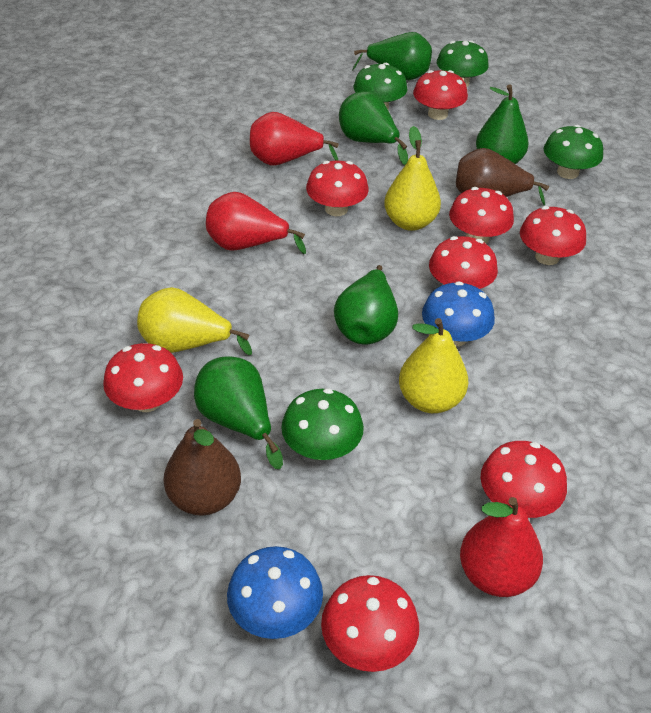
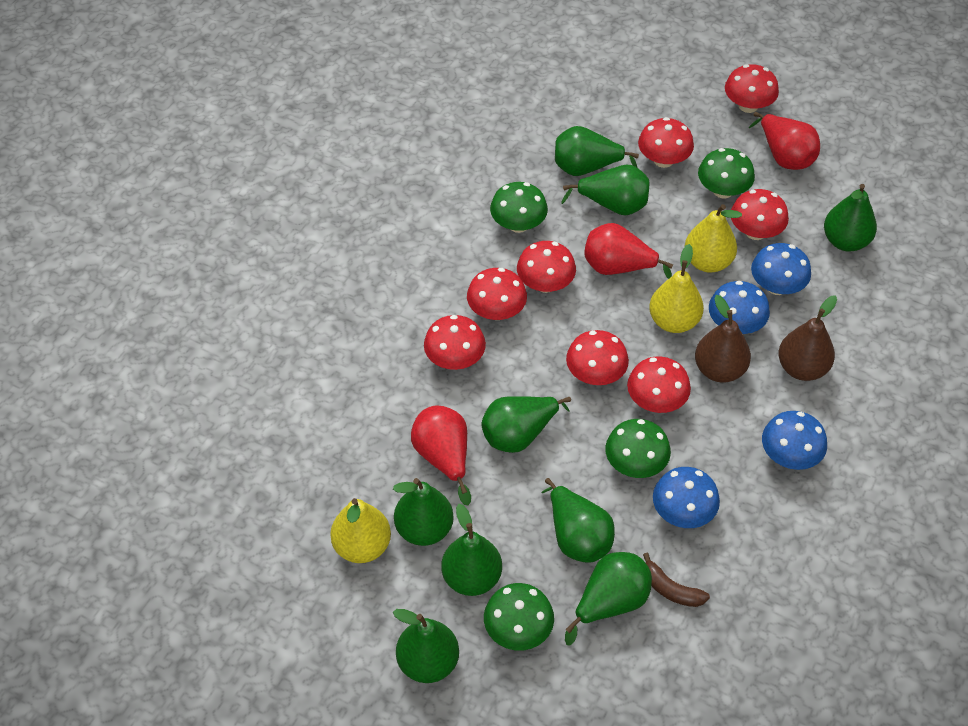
blue mushroom: 2 -> 4
brown banana: 0 -> 1
green pear: 5 -> 9

